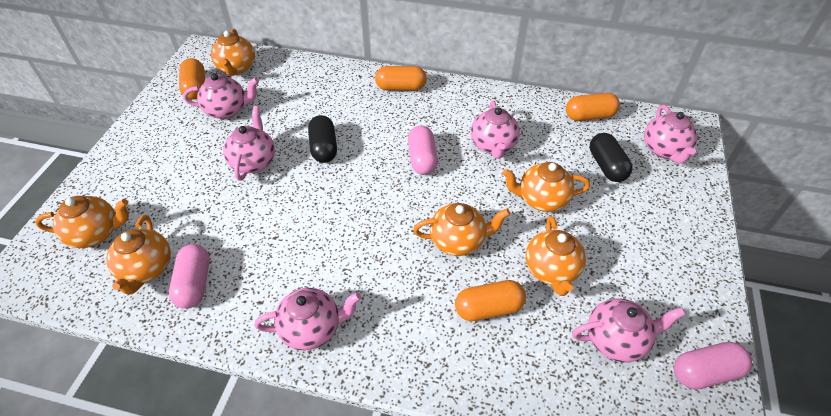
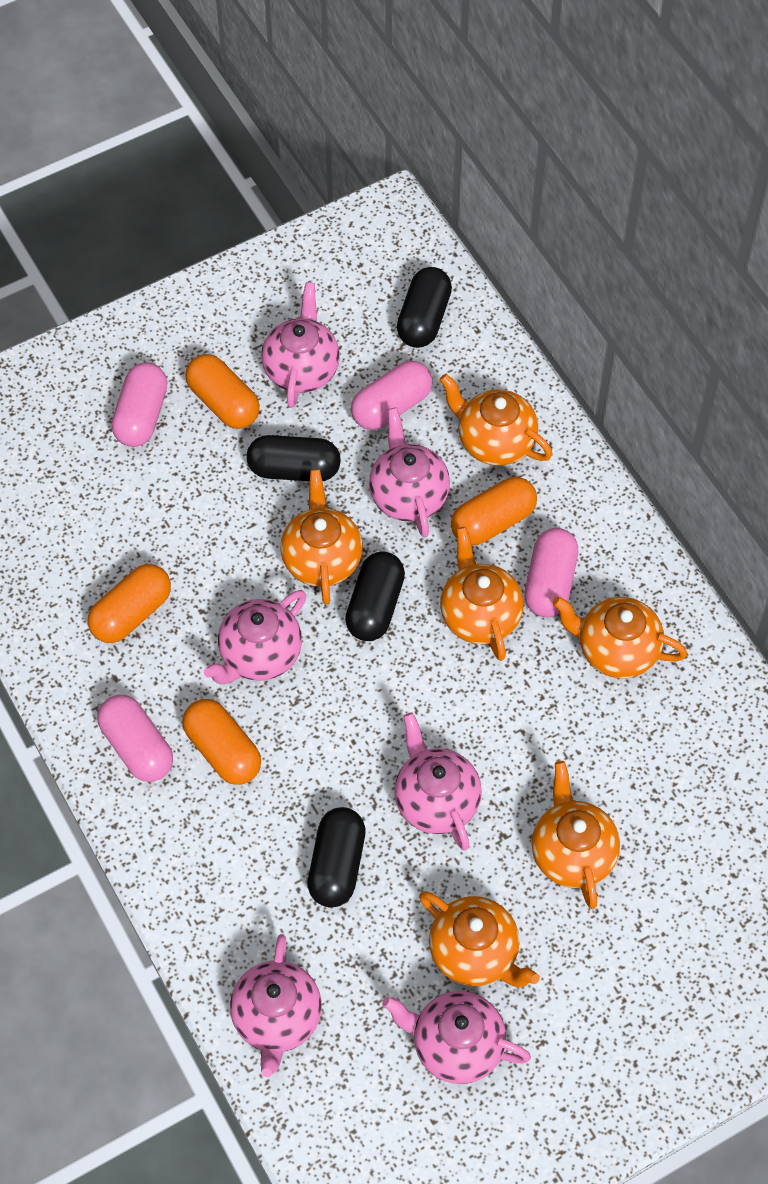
black capsule: 2 -> 4
pink capsule: 3 -> 4

